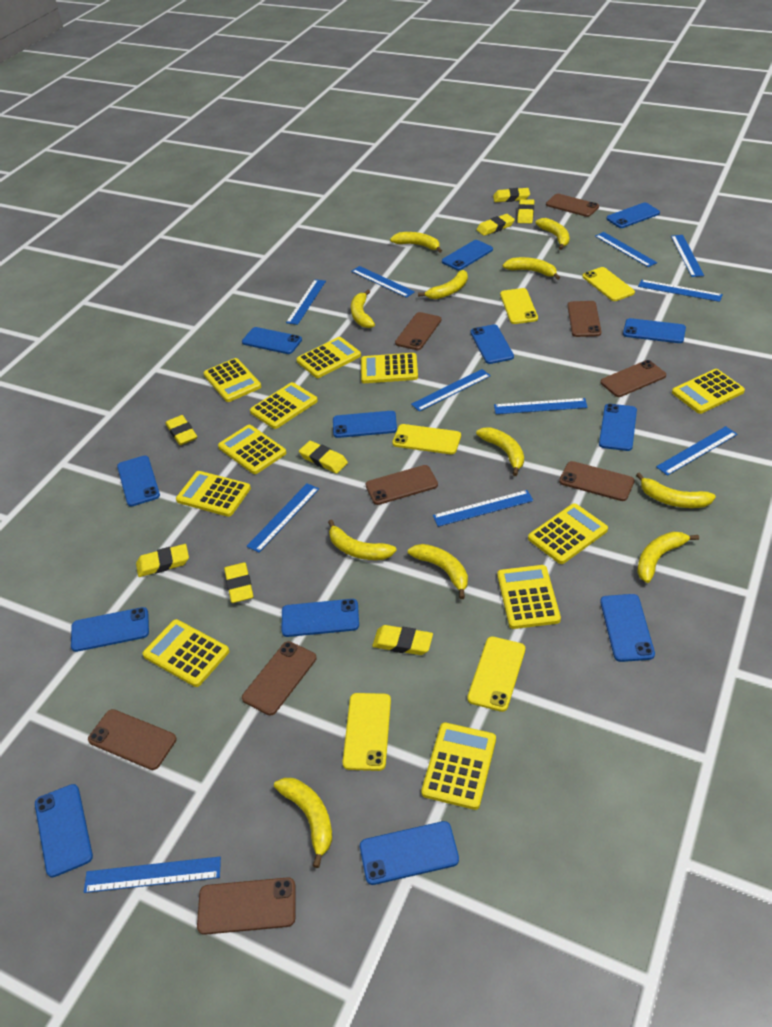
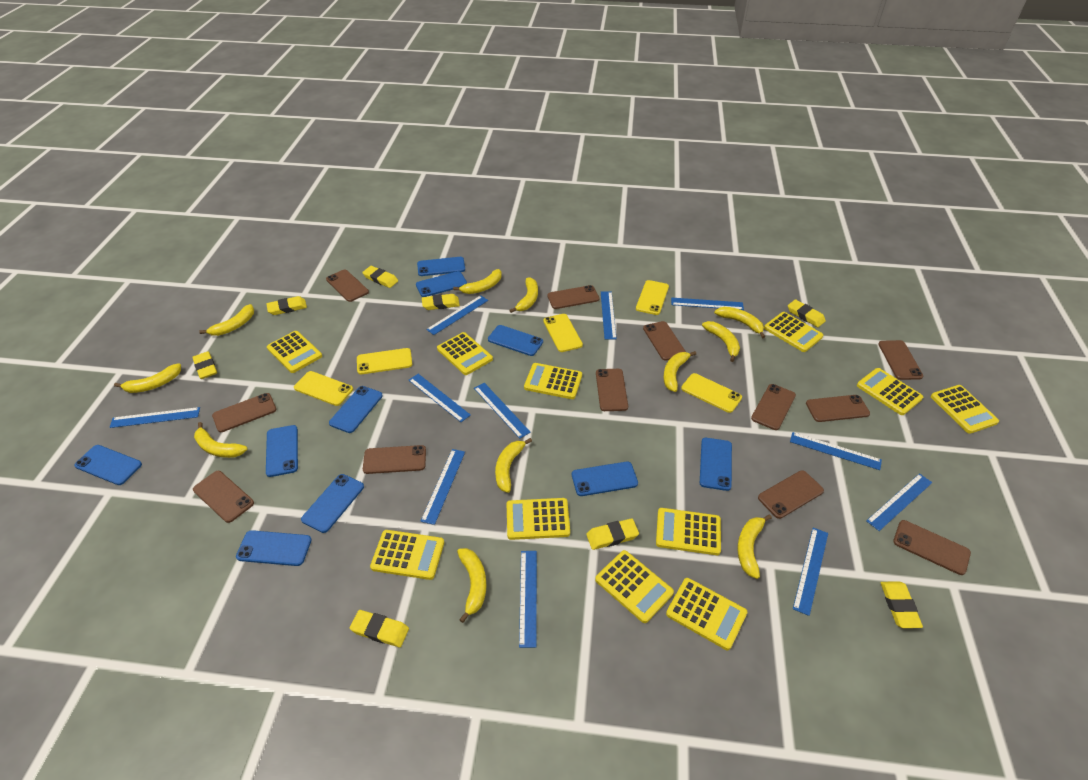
blue phone: 13 -> 10
brown phone: 9 -> 12

